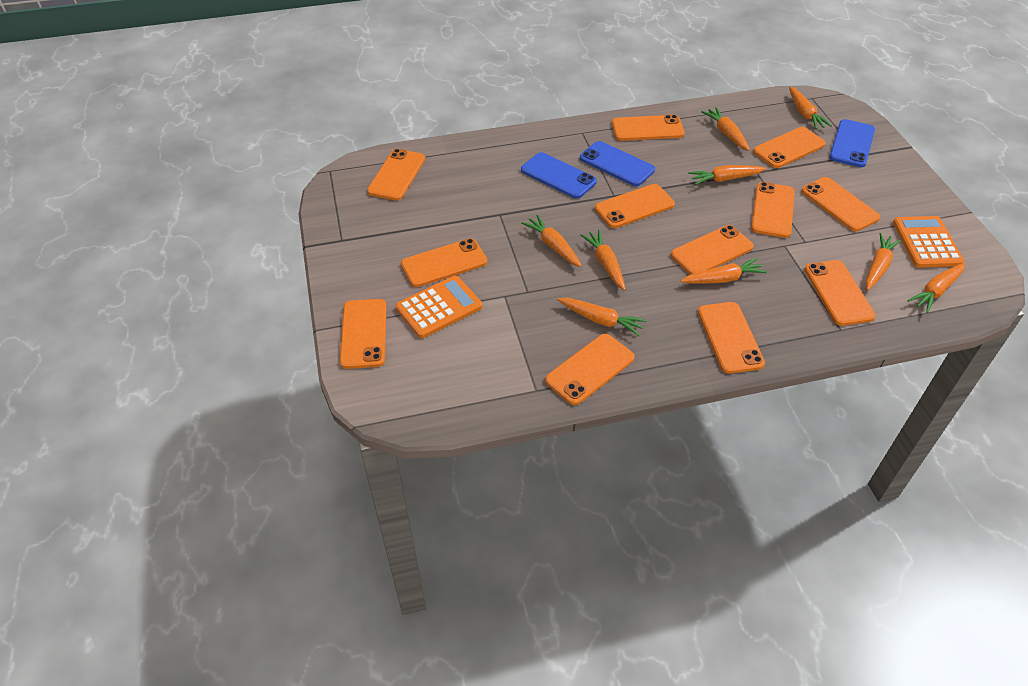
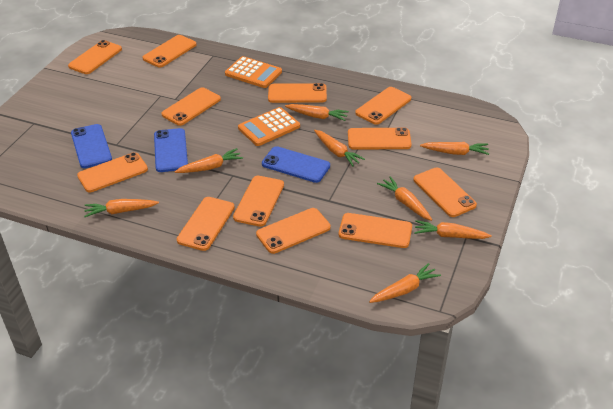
orange carrot: 9 -> 8

